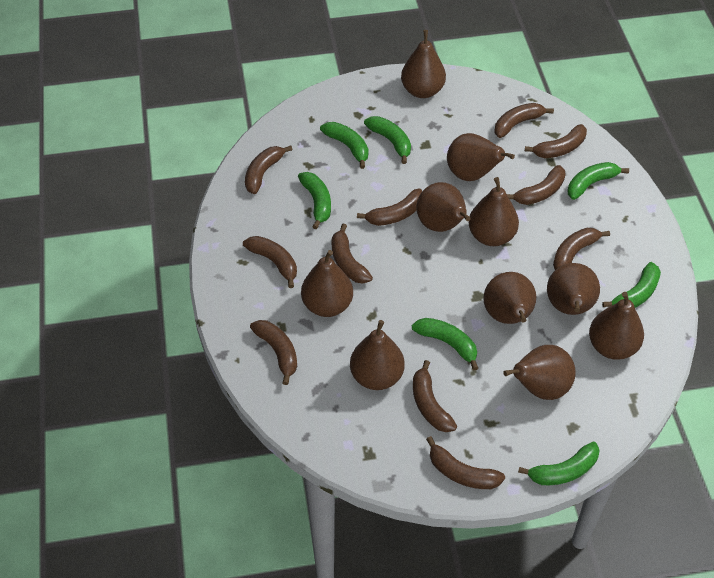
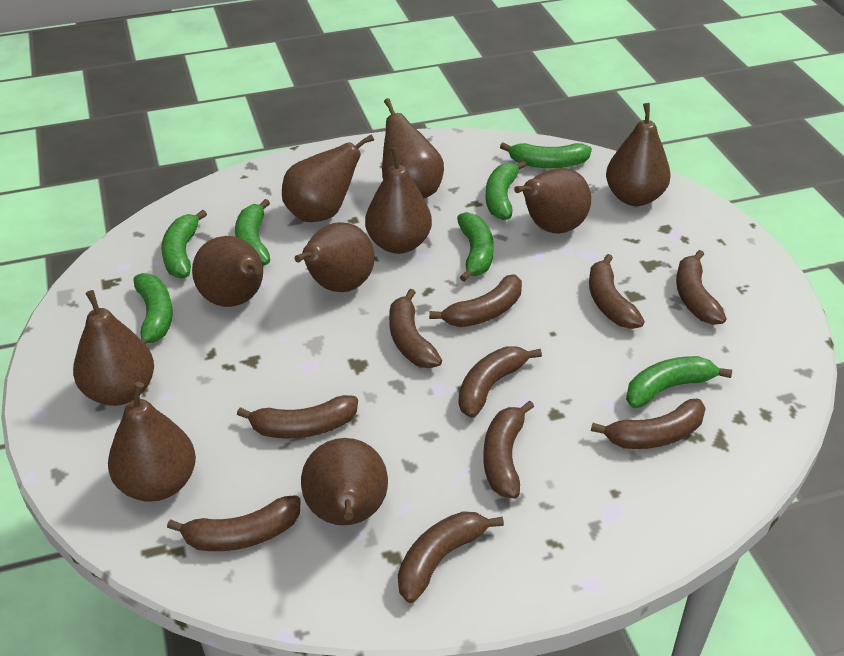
brown banana: 11 -> 10

